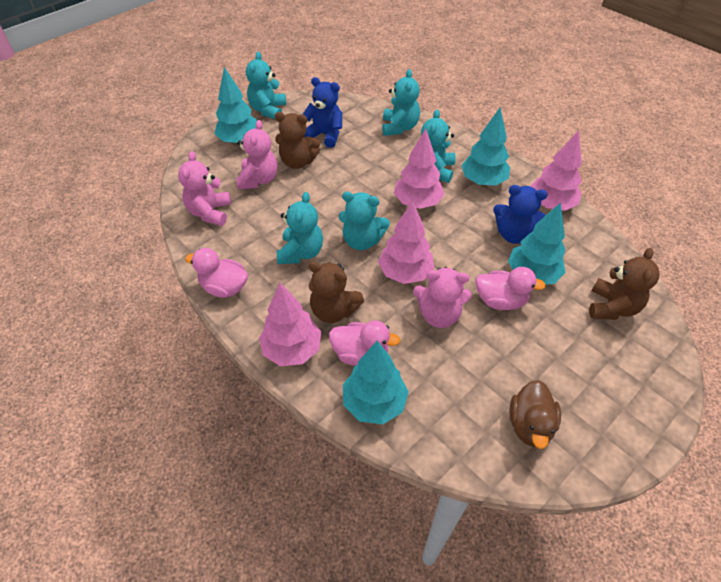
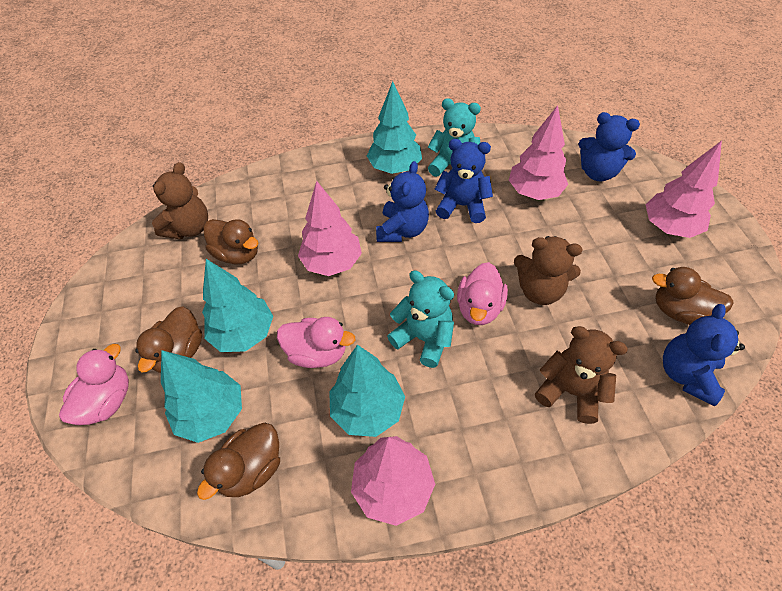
blue teddy bear: 2 -> 4
brown duck: 1 -> 4
pink teddy bear: 3 -> 0
turquoise teddy bear: 5 -> 2

